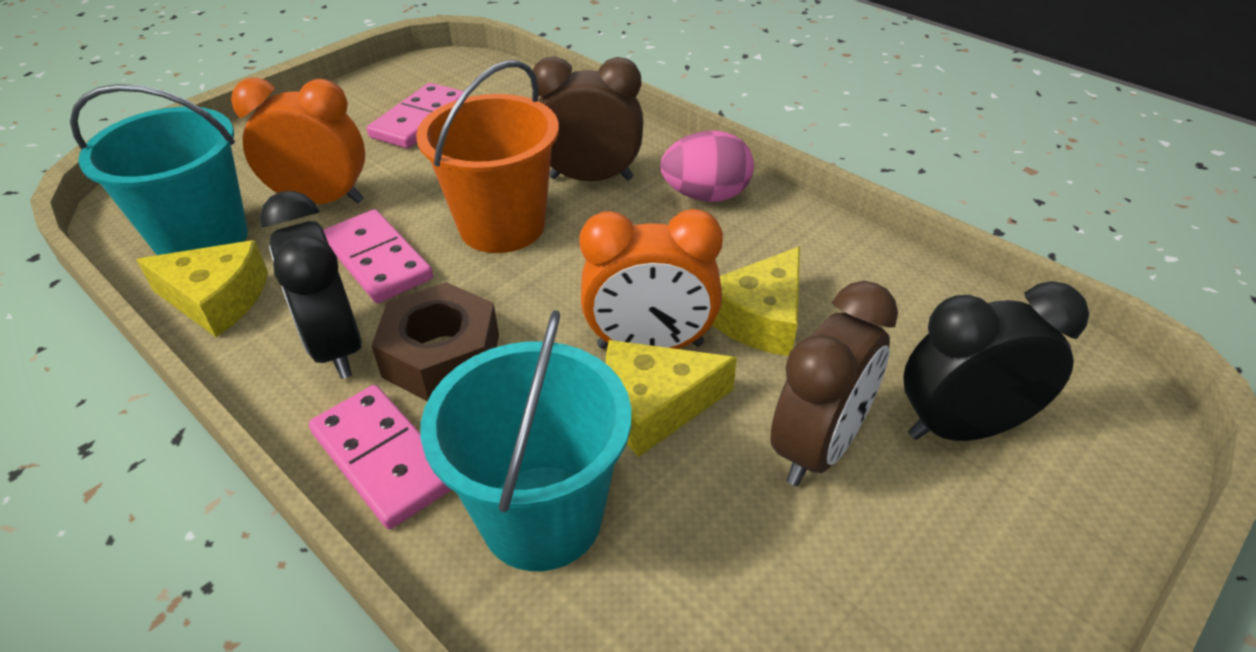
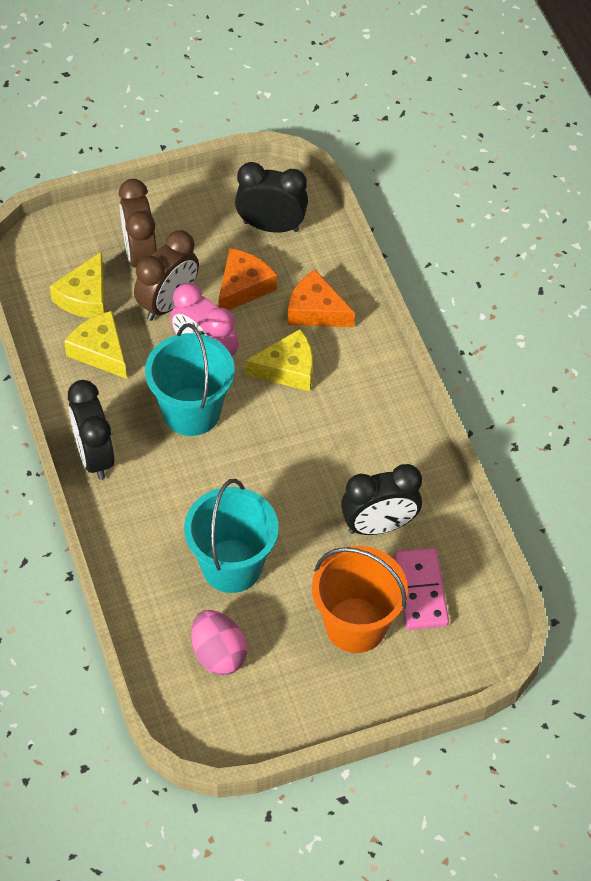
black clock: 2 -> 3
brown nut: 1 -> 0
orange cheese: 0 -> 2
orange clock: 2 -> 0
pink clock: 0 -> 1
pink domino: 3 -> 1

